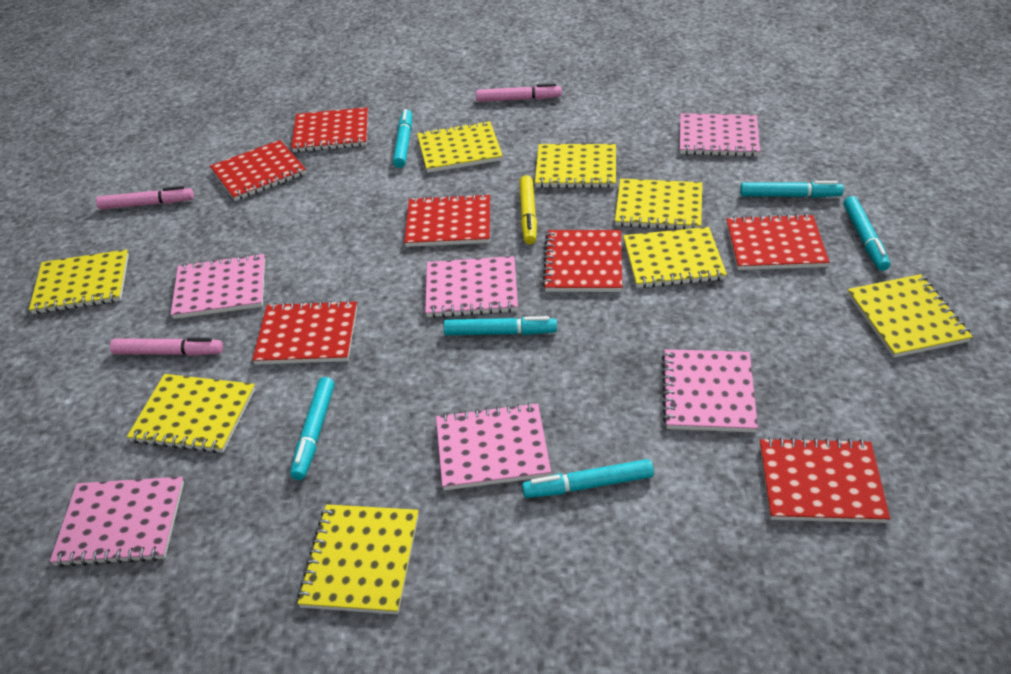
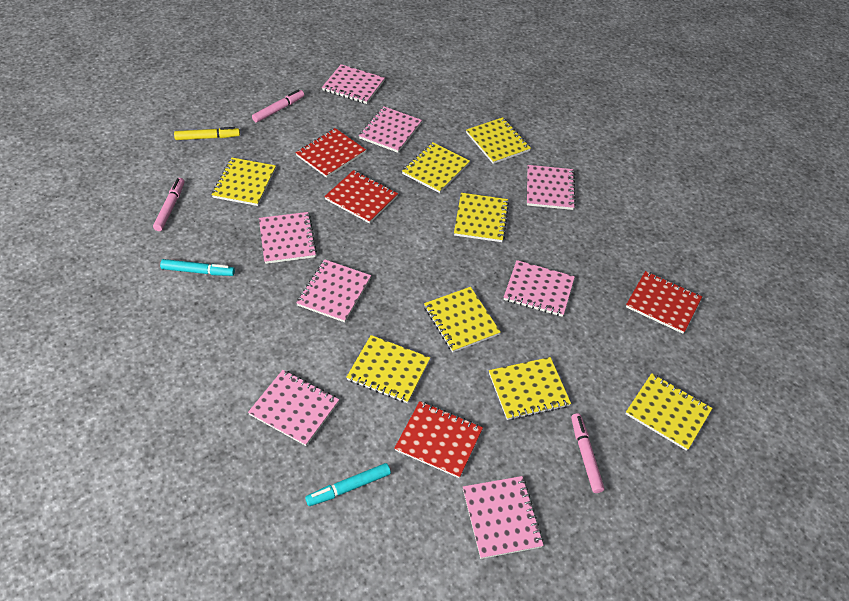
pink notebook: 6 -> 8
red notebook: 7 -> 4
turquoise marker: 6 -> 2

